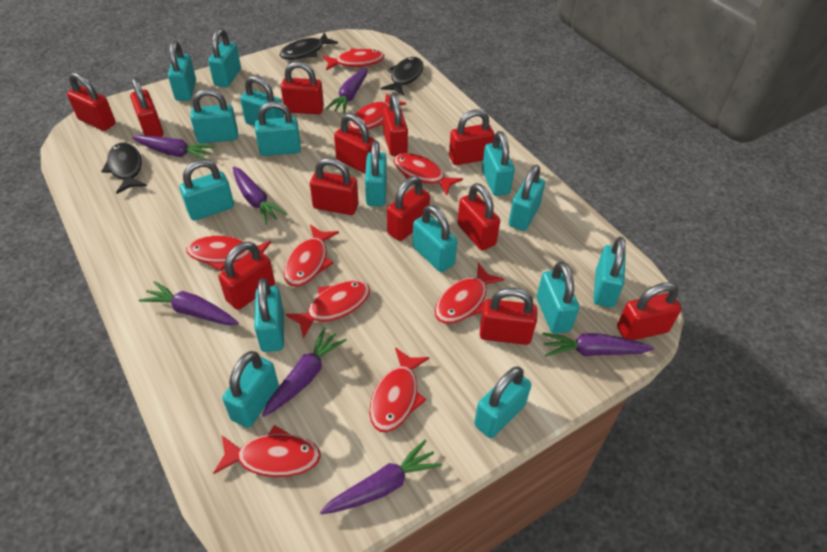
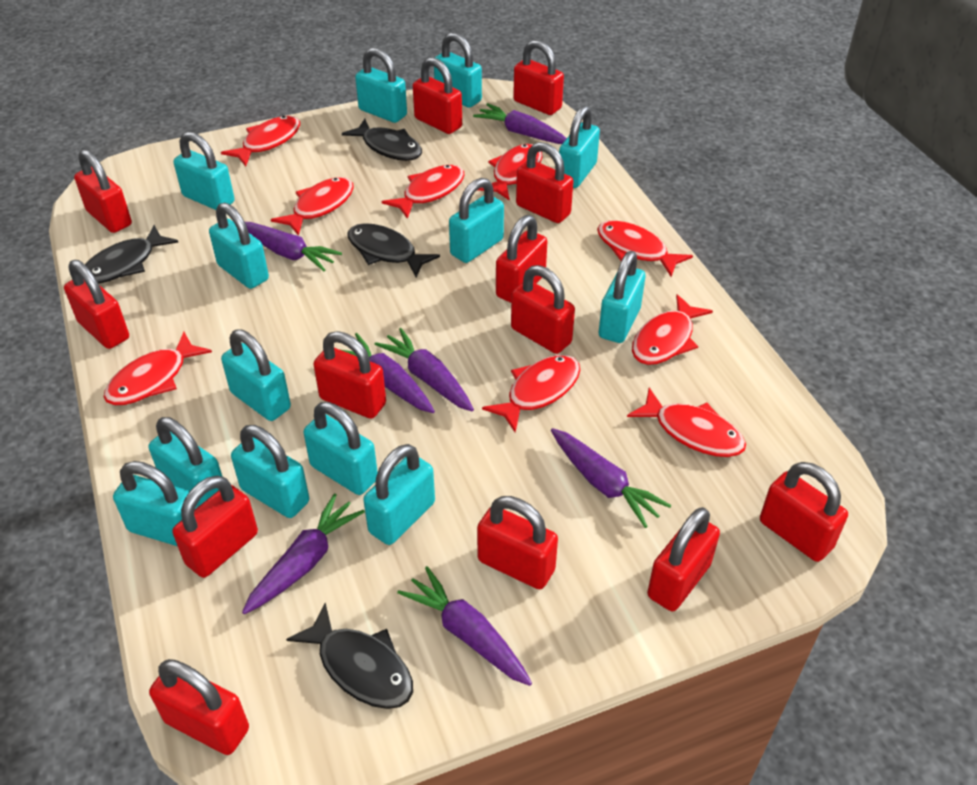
black fish: 3 -> 4
red padlock: 12 -> 13
turquoise padlock: 15 -> 13

